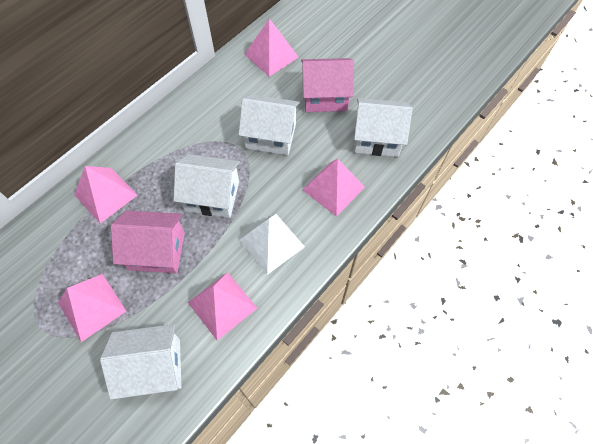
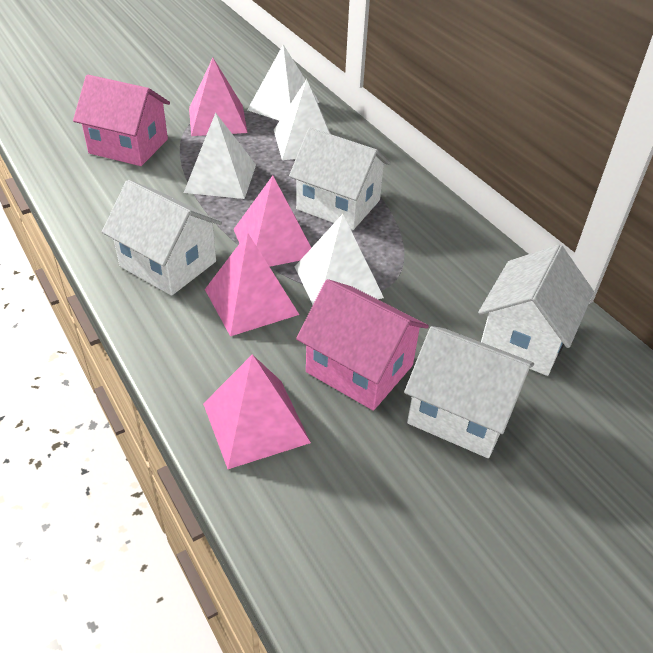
pink pyramid: 5 -> 4
white pyramid: 1 -> 4

